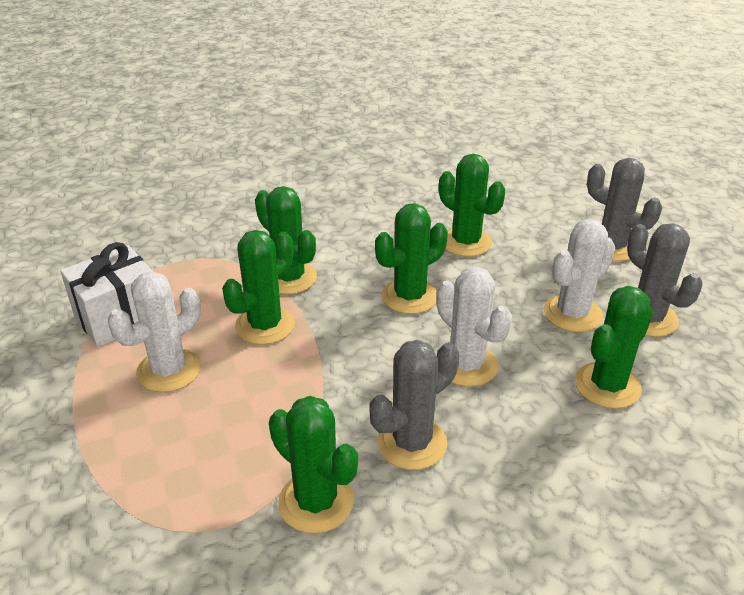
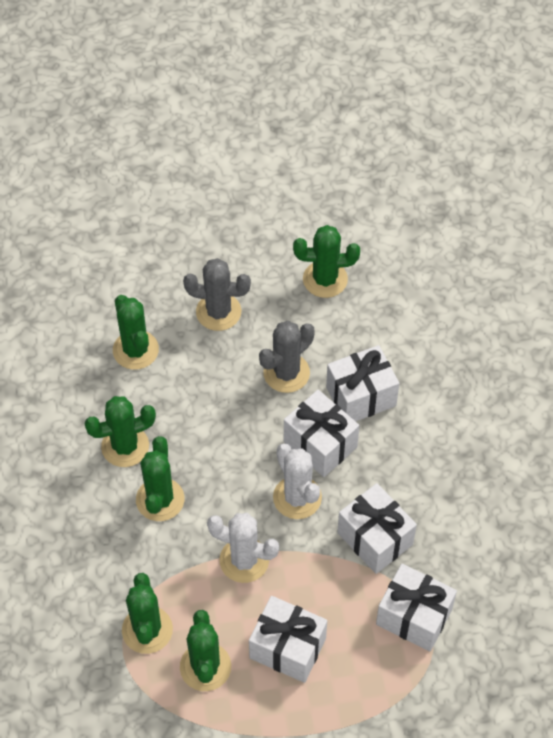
grey cactus: 3 -> 2
white cactus: 3 -> 2
white gift: 1 -> 5

